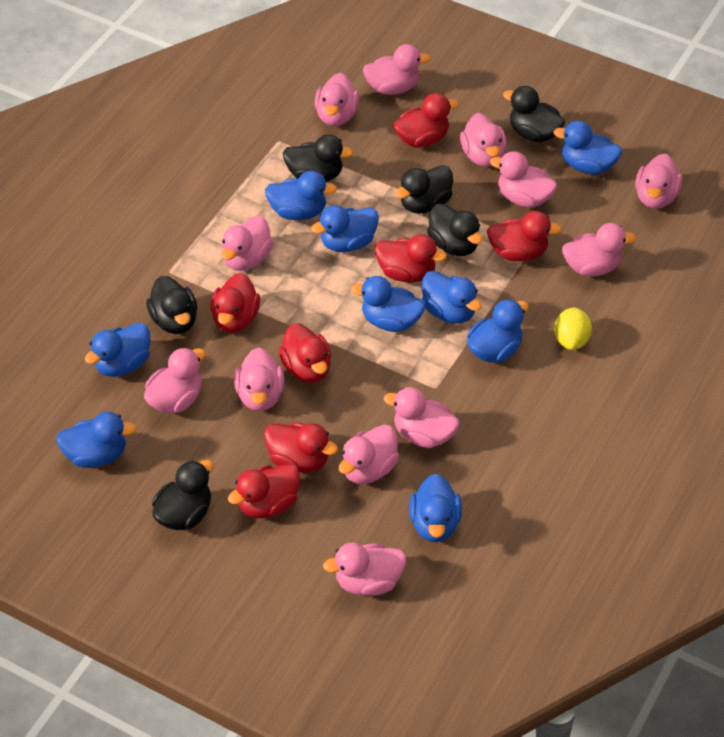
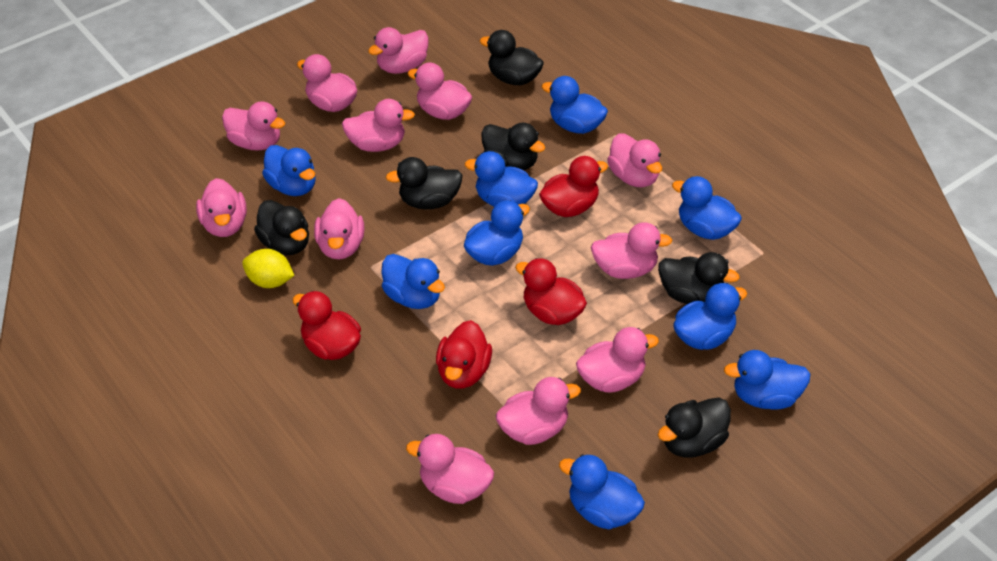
red duck: 7 -> 4

